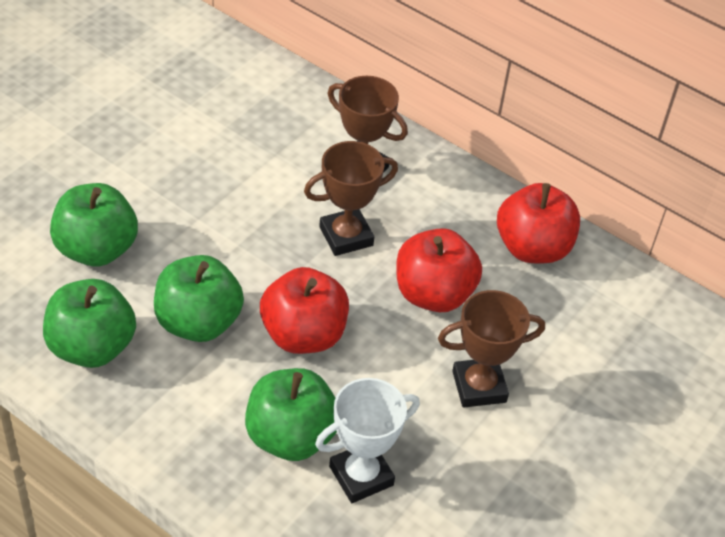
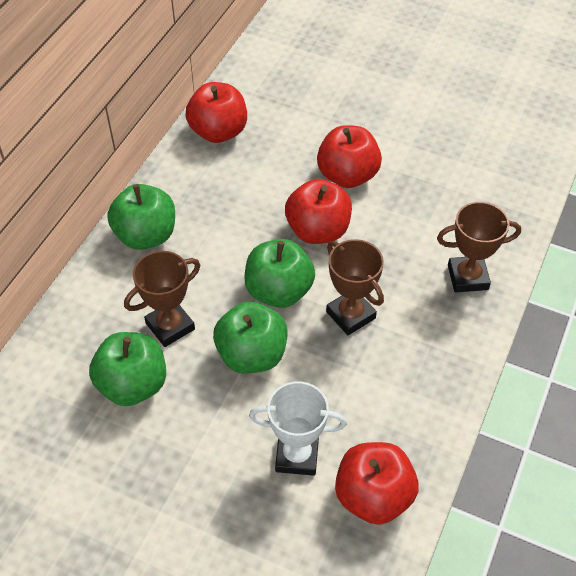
red apple: 3 -> 4

